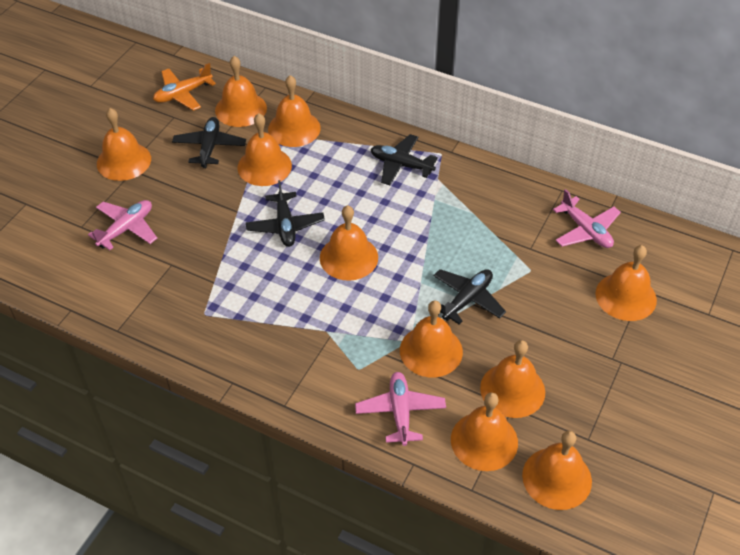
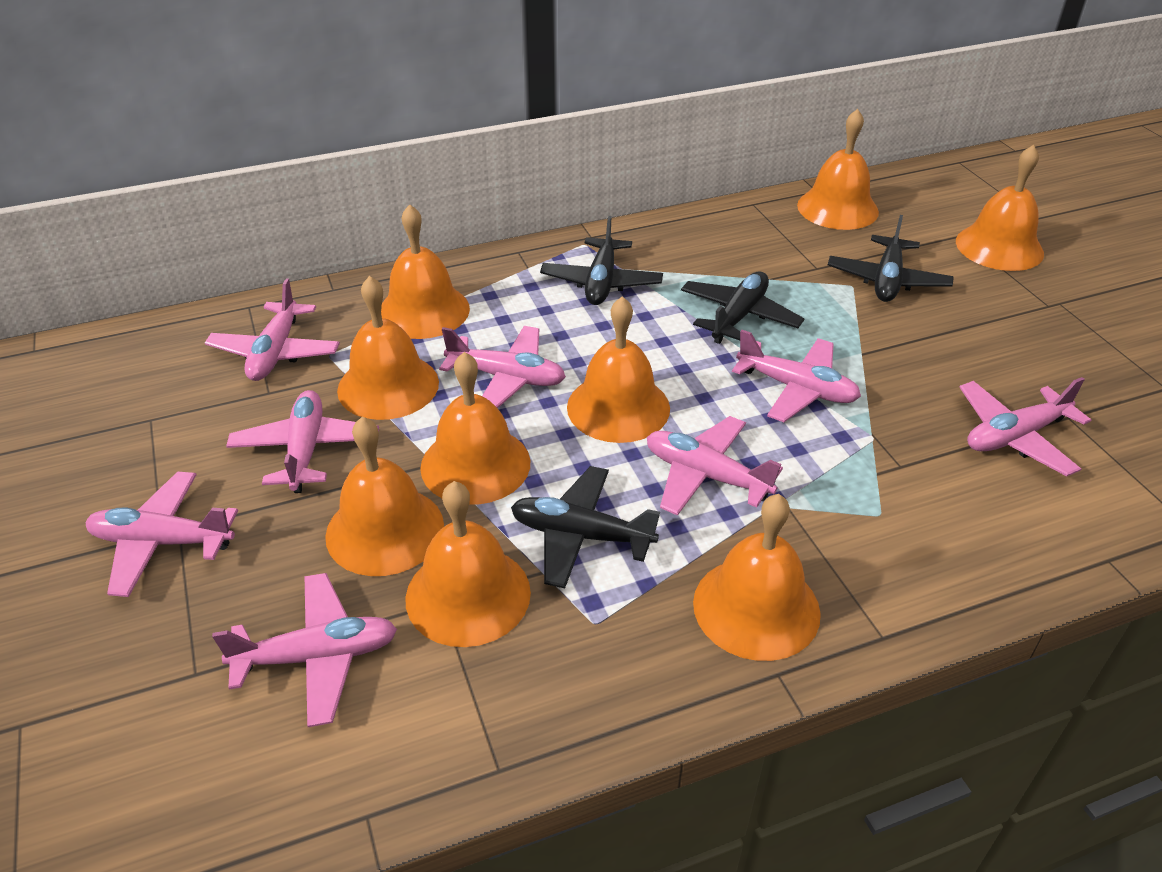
orange bell: 10 -> 9
orange plane: 1 -> 0
pink plane: 3 -> 8

